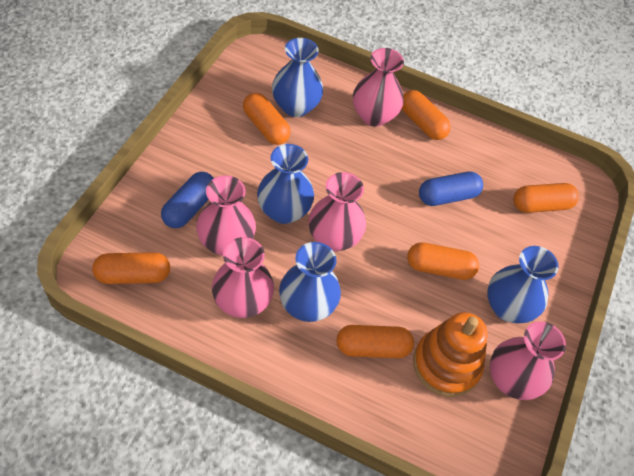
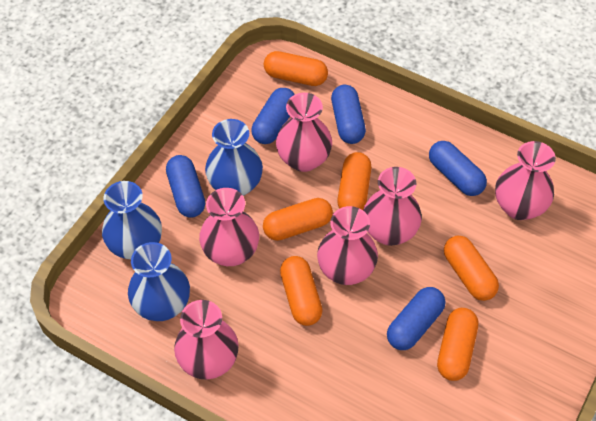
blue capsule: 2 -> 5
blue vase: 4 -> 3
orange stacking toy: 1 -> 0
pink vase: 5 -> 6

